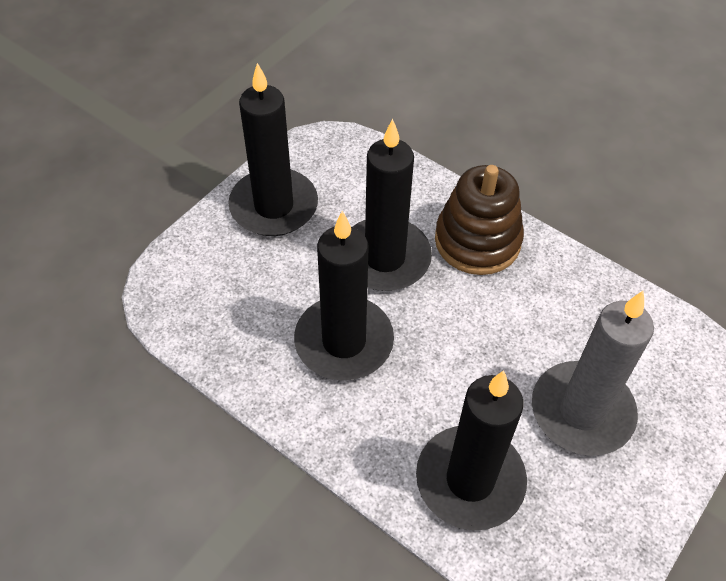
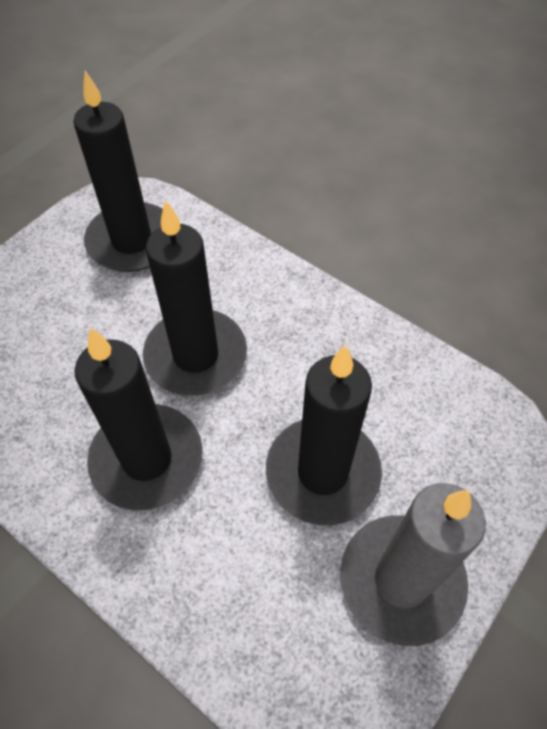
brown stacking toy: 1 -> 0

